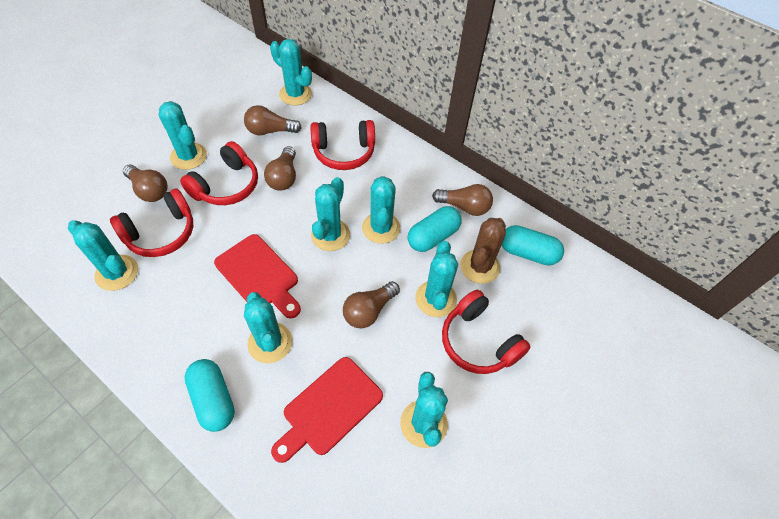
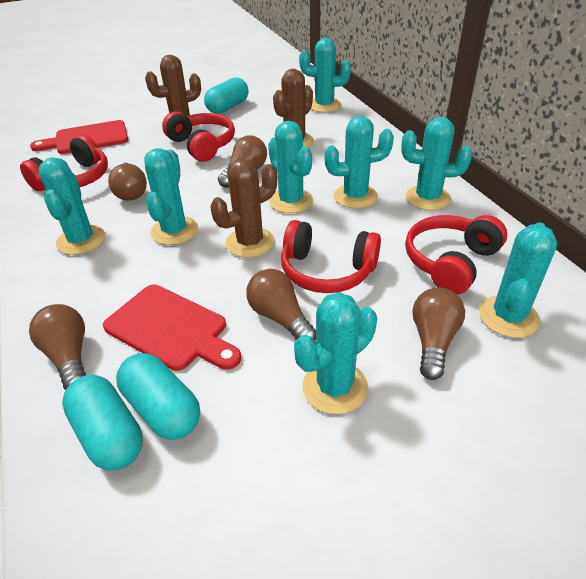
brown cactus: 1 -> 3

